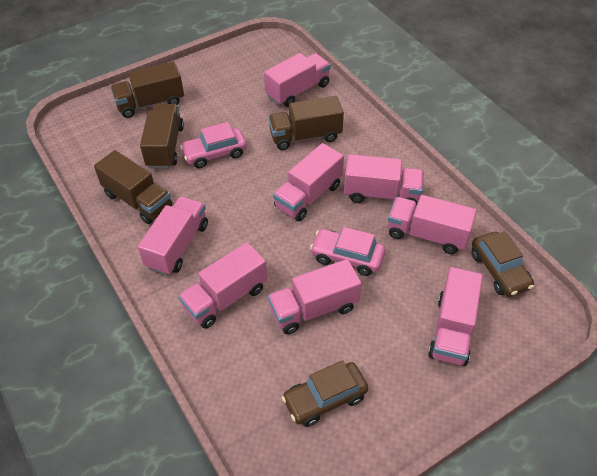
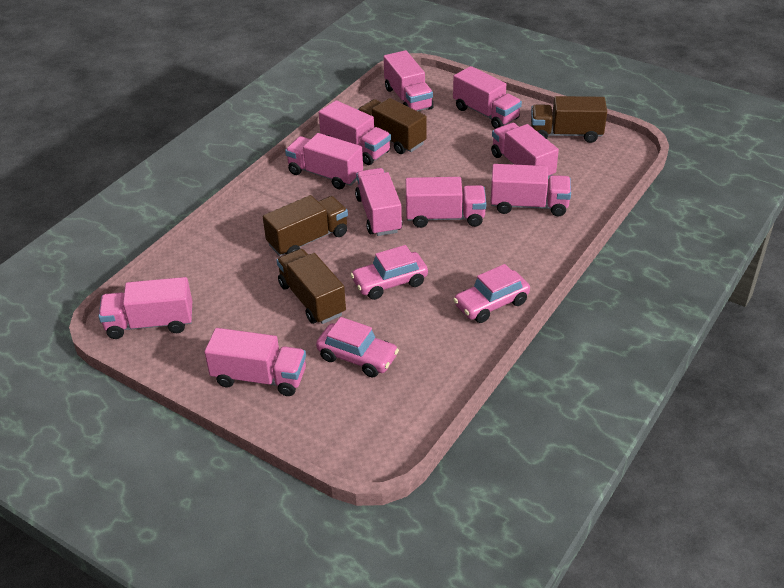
brown car: 2 -> 0
pink car: 2 -> 3
pink truck: 8 -> 10

